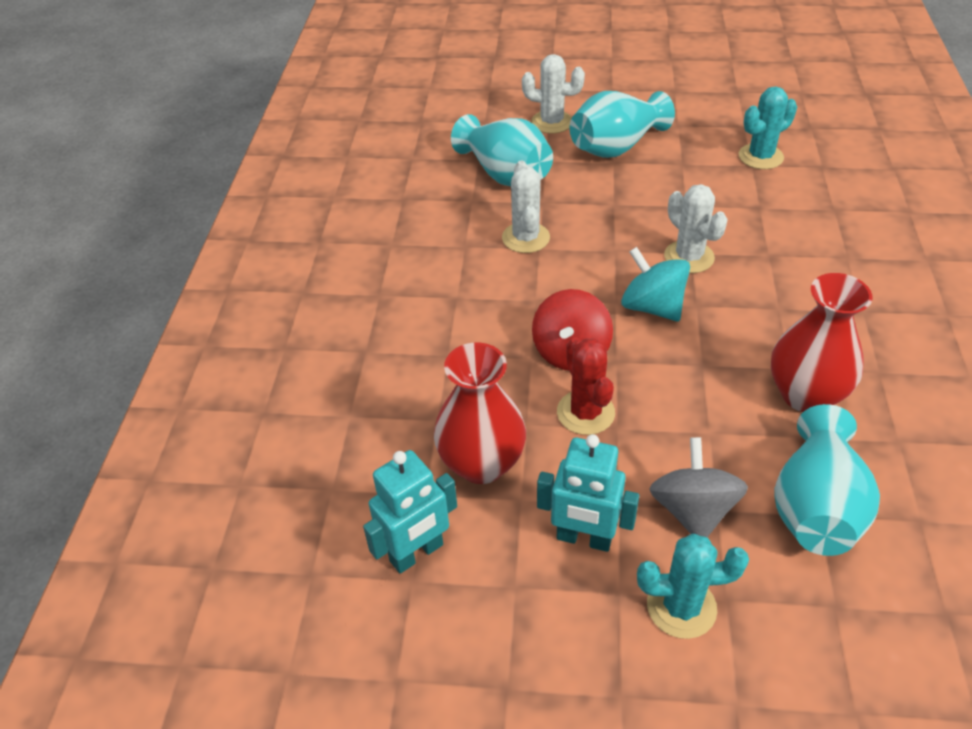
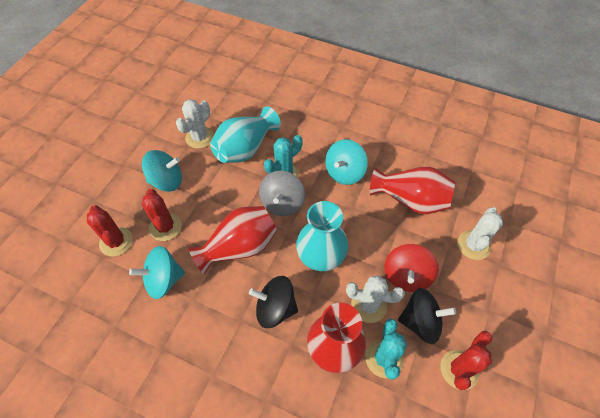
black spinning top: 0 -> 2
red cactus: 1 -> 3
red vase: 2 -> 3
turquoise robot: 2 -> 0
turquoise spinning top: 1 -> 3
turquoise vase: 3 -> 2

